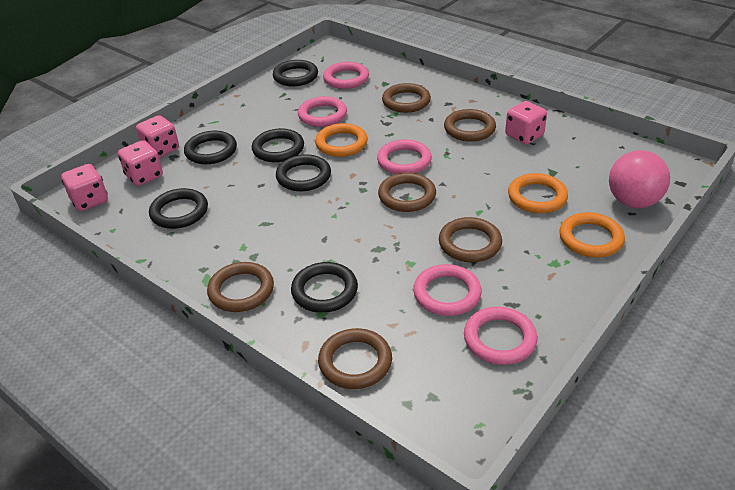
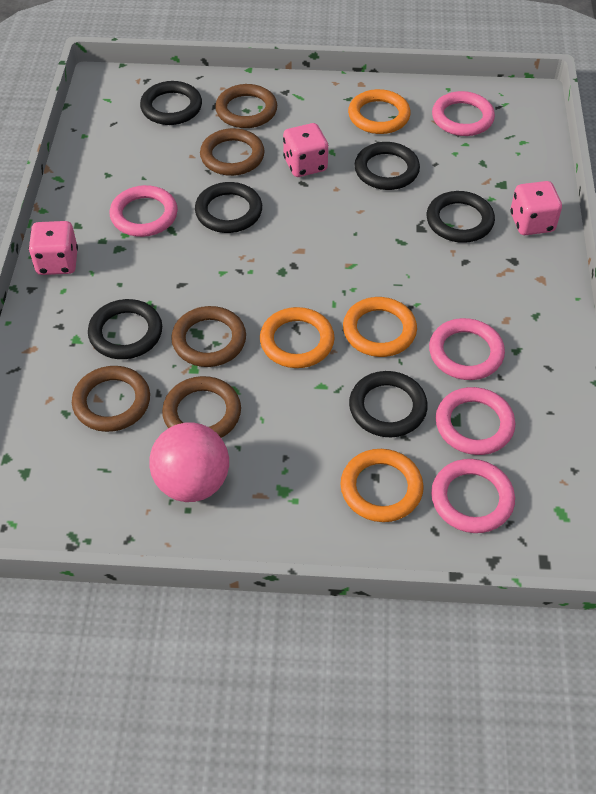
brown ring: 6 -> 5
orange ring: 3 -> 4
pink dice: 4 -> 3

